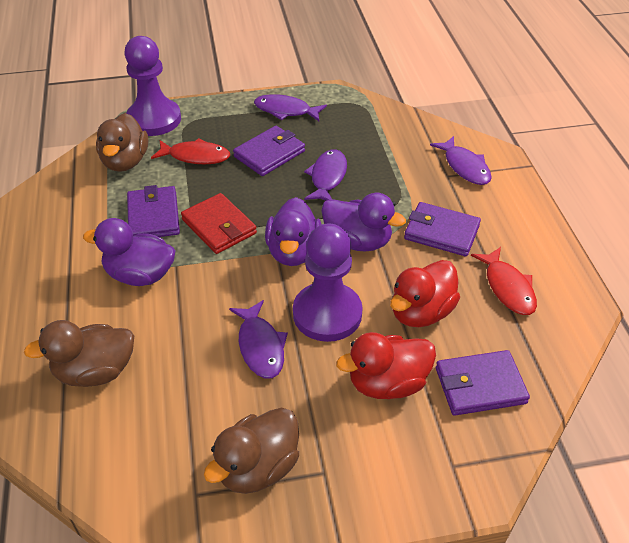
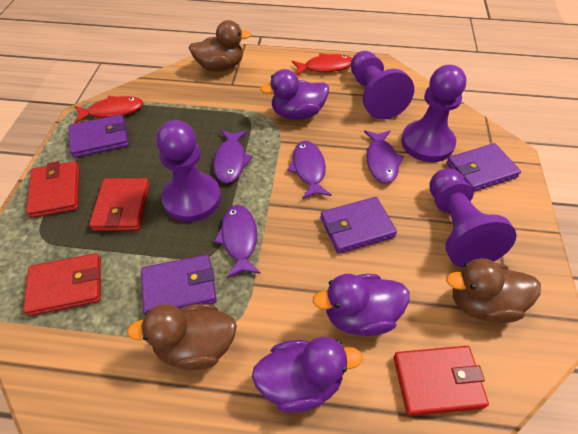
purple pawn: 2 -> 4
red duck: 2 -> 0
red wallet: 1 -> 4

